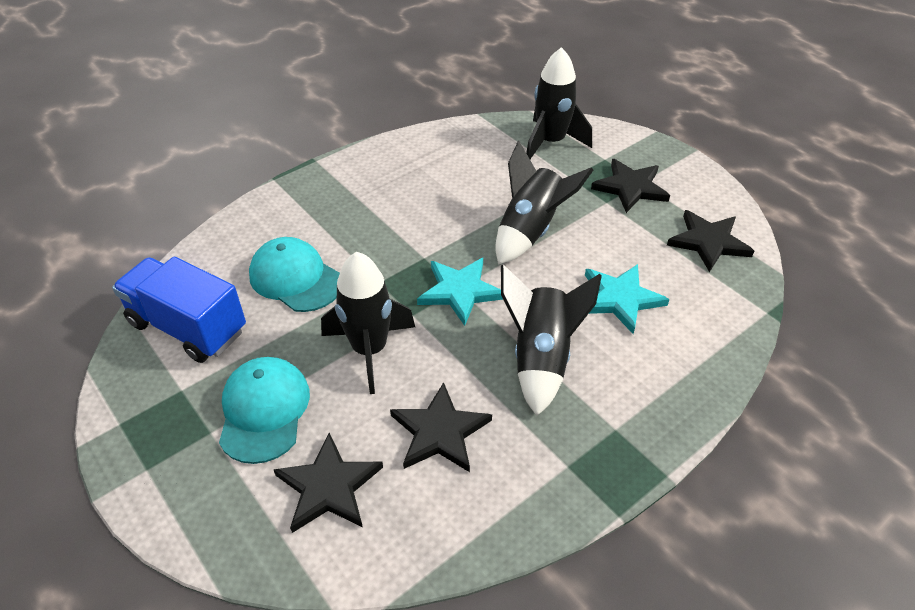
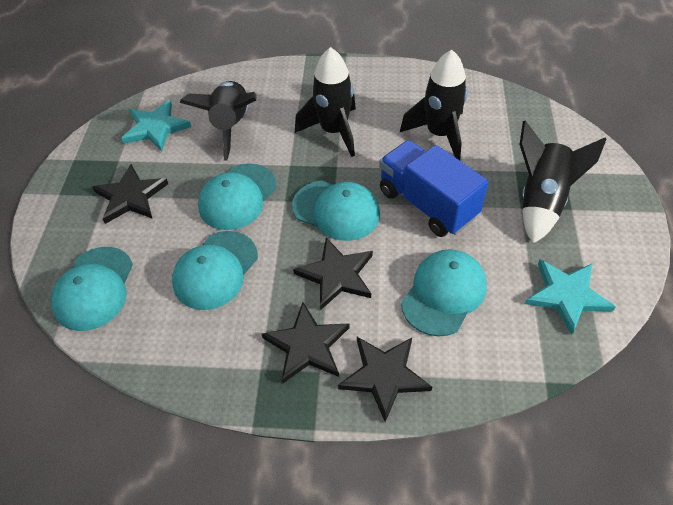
turquoise cap: 2 -> 5

